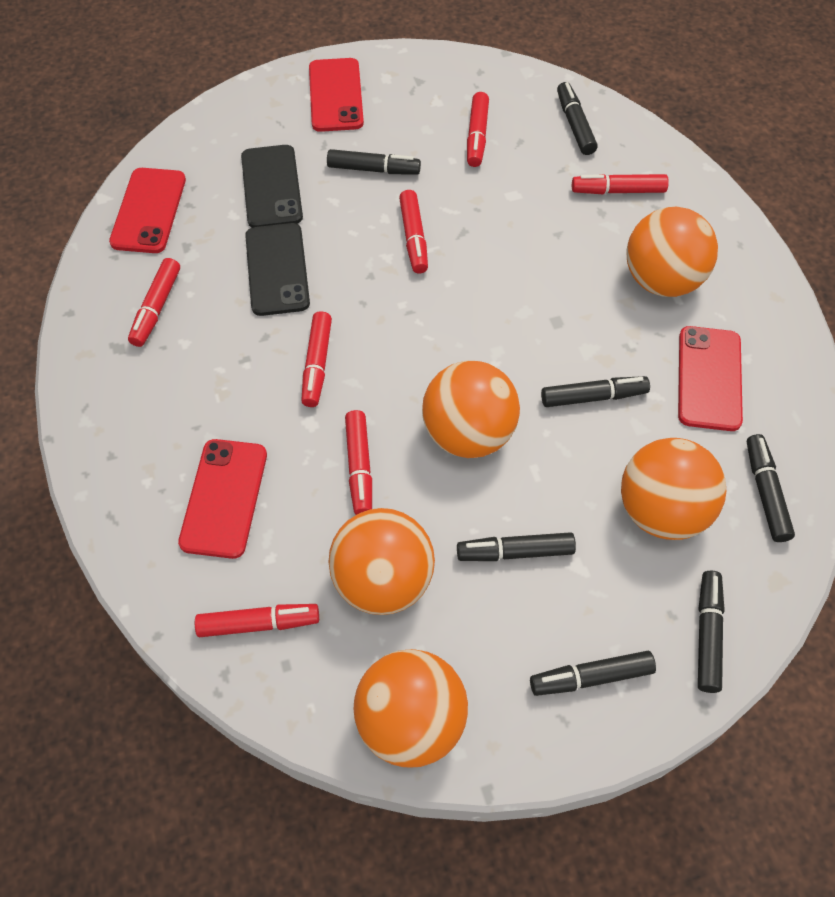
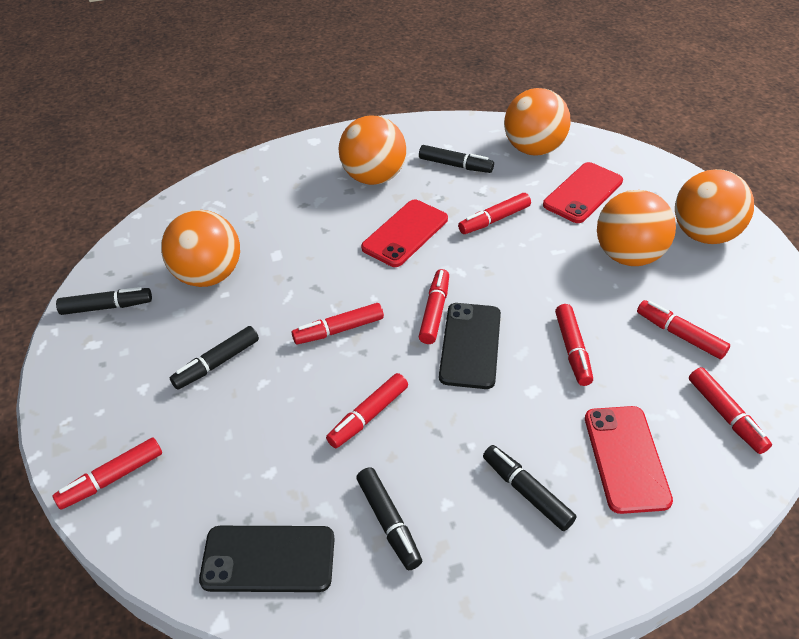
black marker: 7 -> 5
red marker: 7 -> 8
red phone: 4 -> 3

